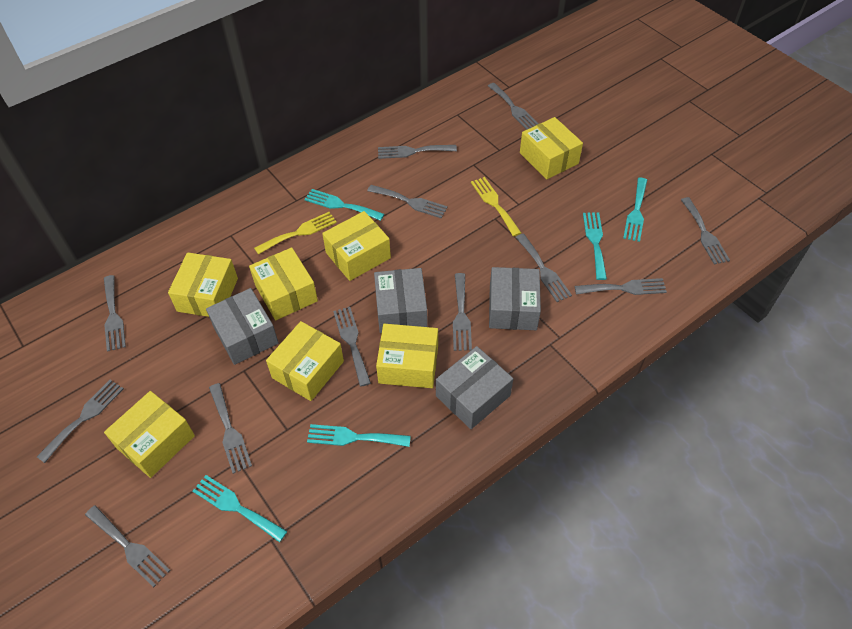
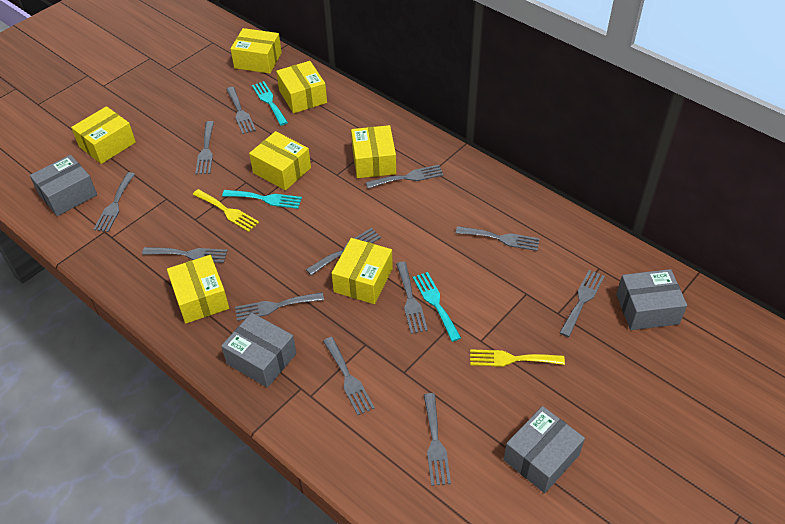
turquoise fork: 5 -> 3

